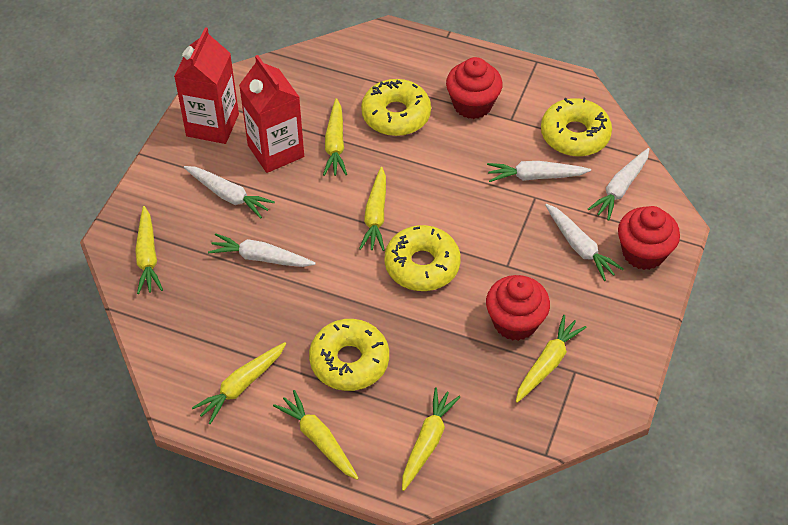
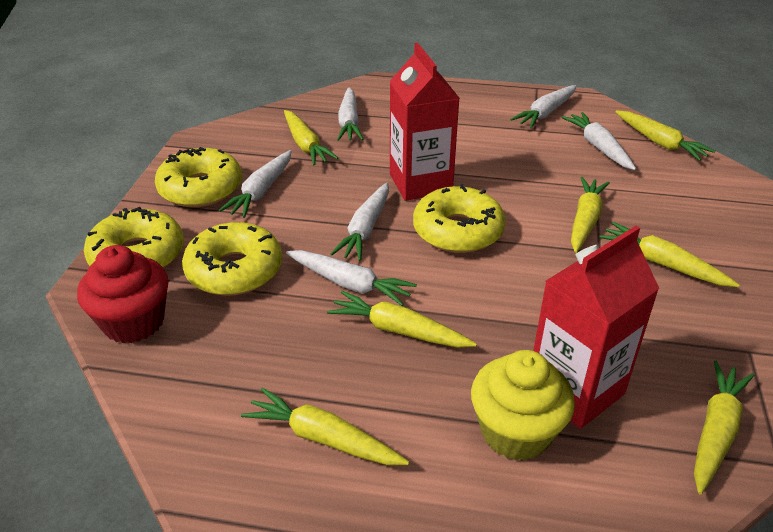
red cupcake: 3 -> 1
white carrot: 5 -> 6
yellow cupcake: 0 -> 1

